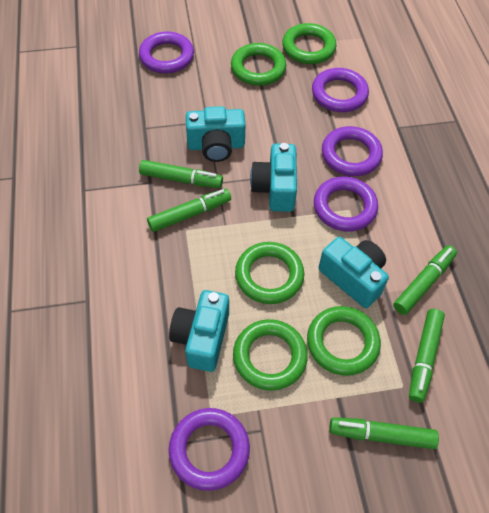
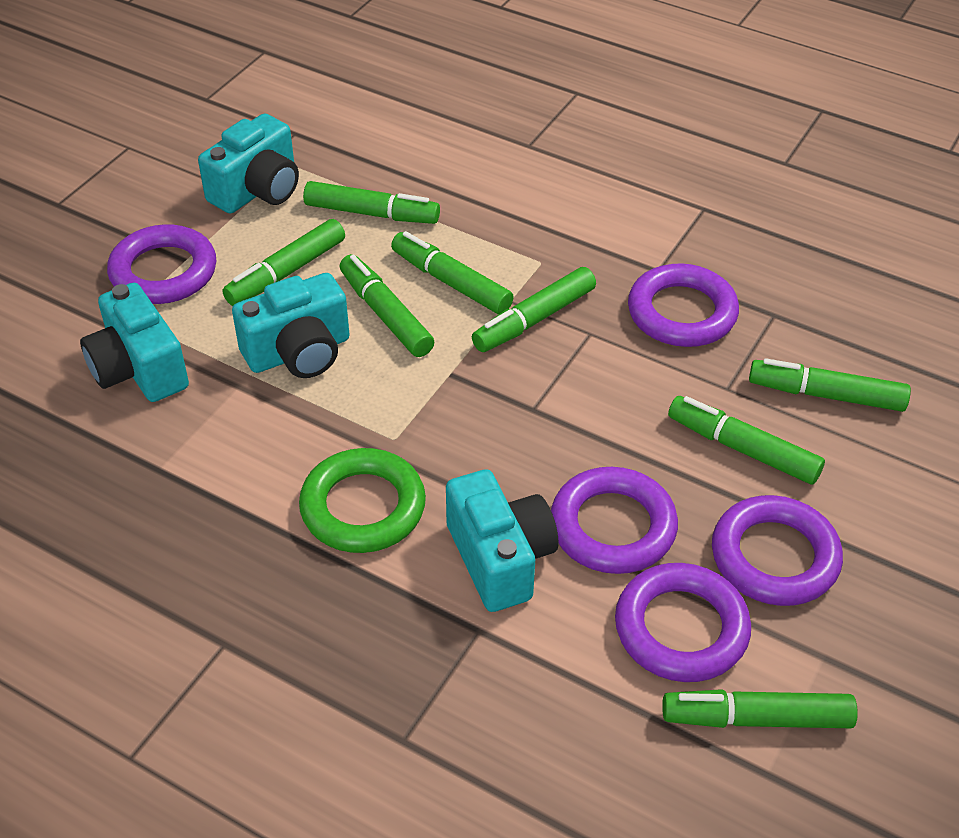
green marker: 5 -> 8
green ring: 5 -> 1

